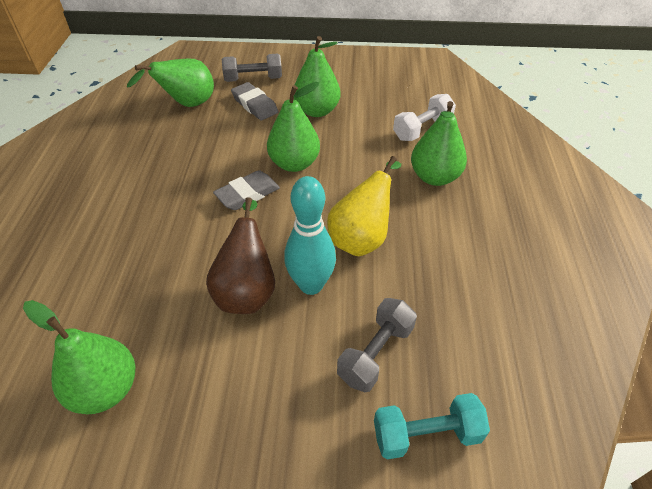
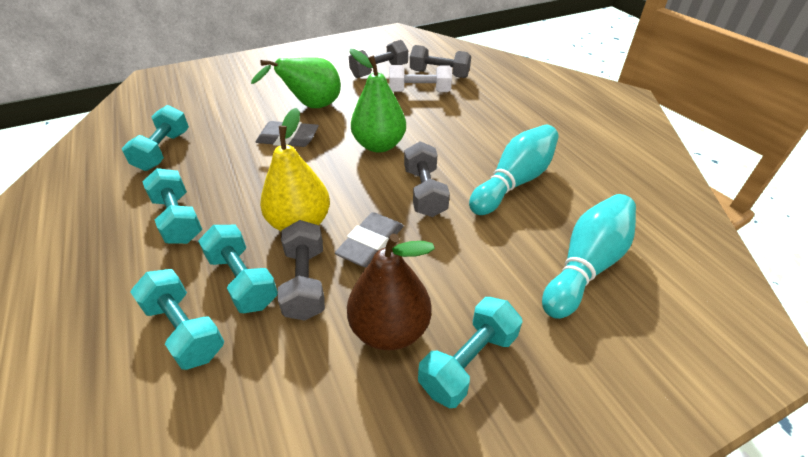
green pear: 5 -> 2
grey dumbbell: 2 -> 4
turquoise bowling pin: 1 -> 2
turquoise dumbbell: 1 -> 5

